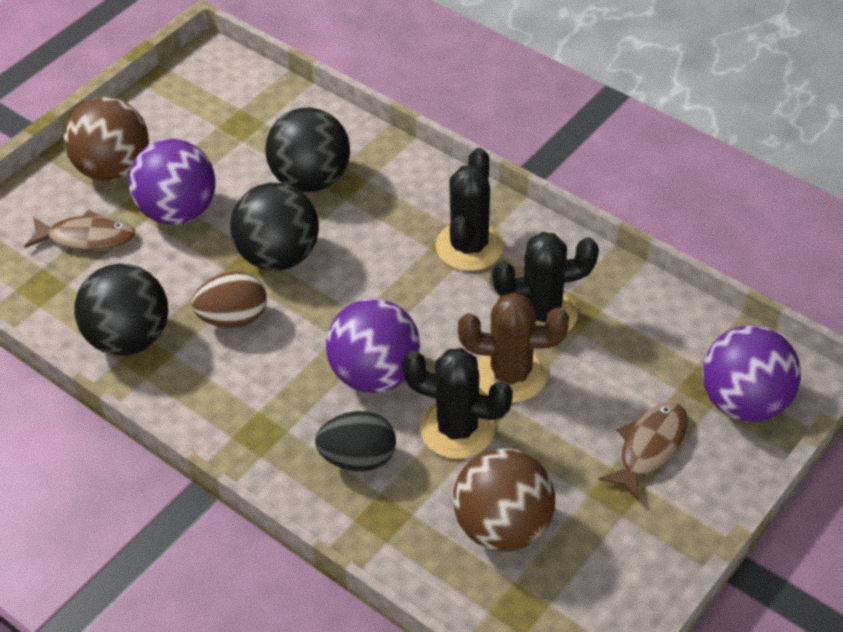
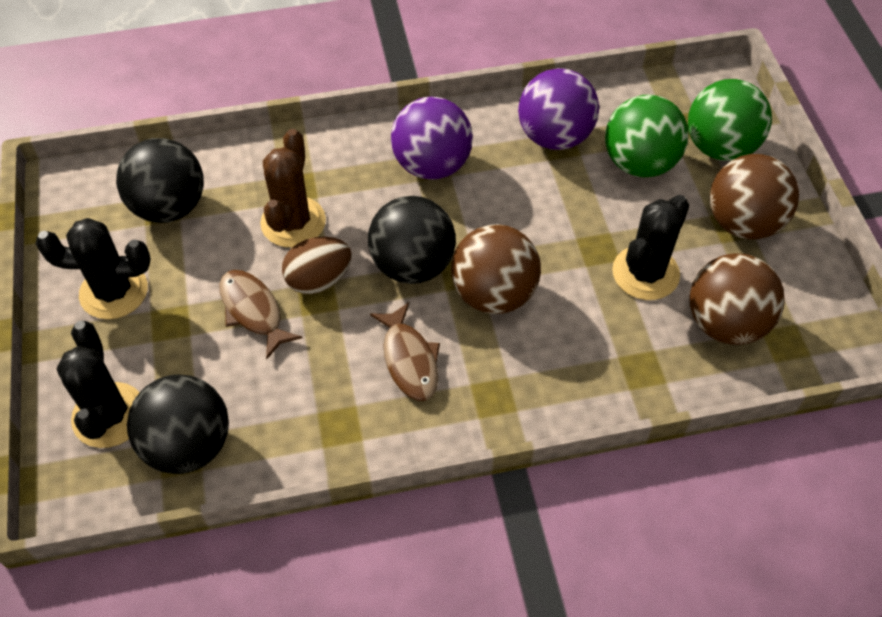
black egg: 1 -> 0
brown ball: 2 -> 3
green ball: 0 -> 2
purple ball: 3 -> 2

